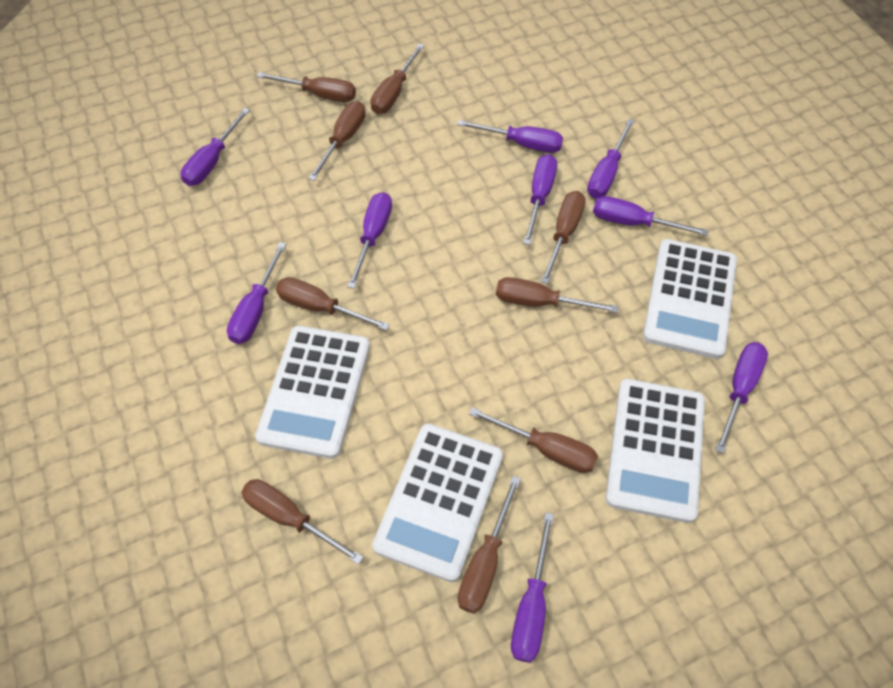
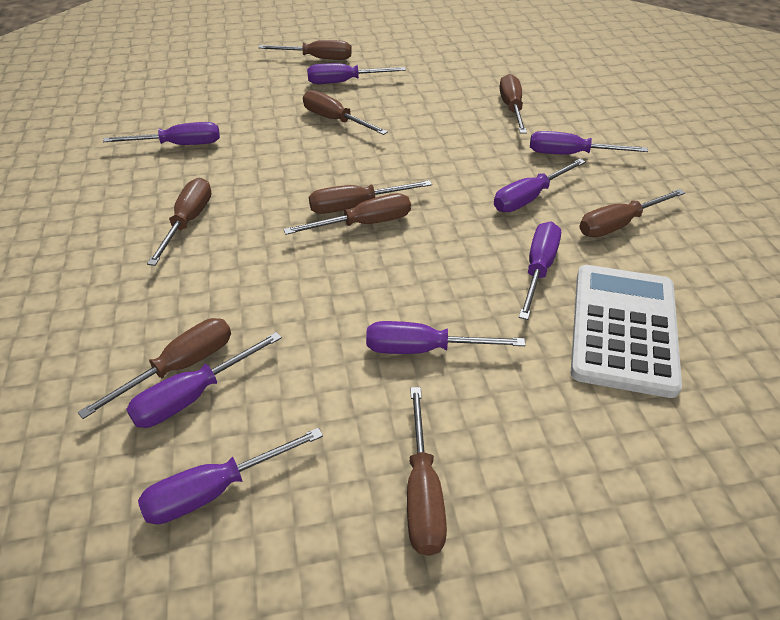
purple screwdriver: 9 -> 8
white calculator: 4 -> 1

